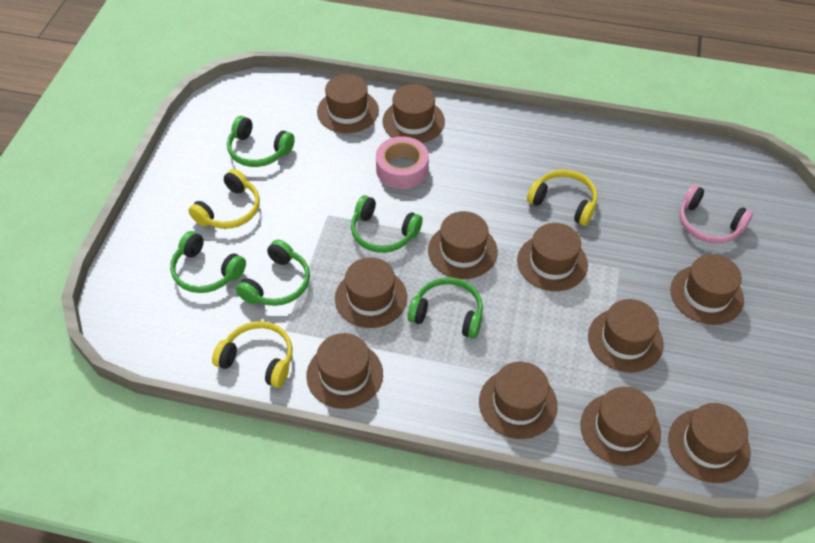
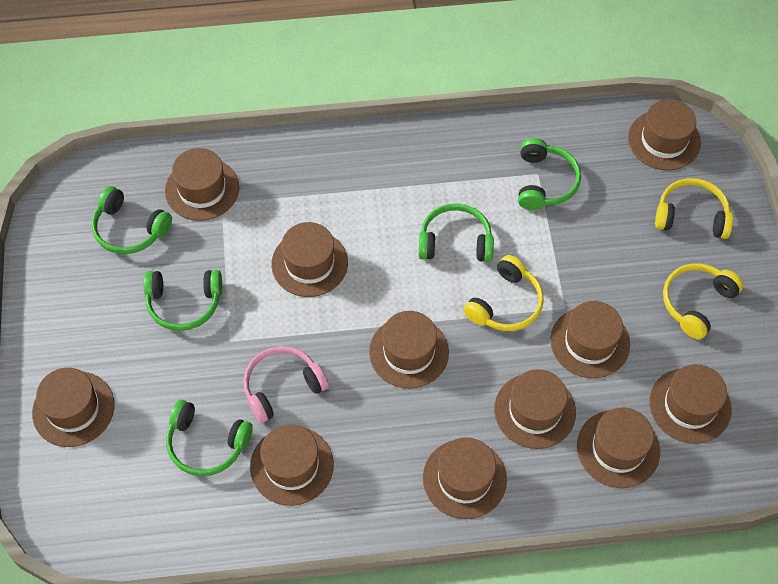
pink tape: 1 -> 0

